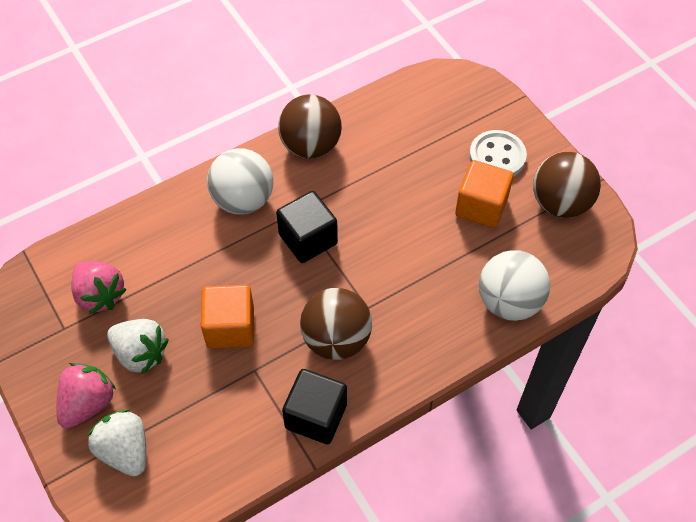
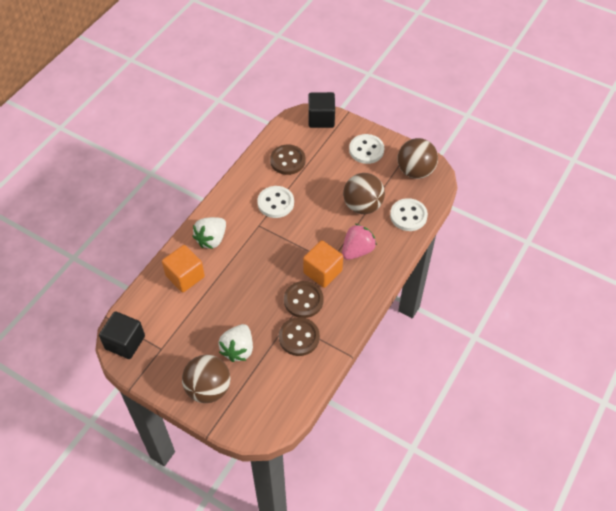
brown button: 0 -> 3
pink strawberry: 2 -> 1
white ball: 2 -> 0
white button: 1 -> 3

